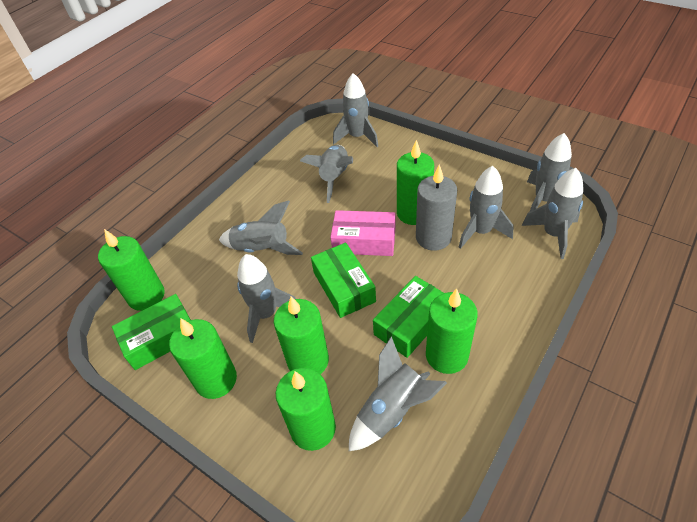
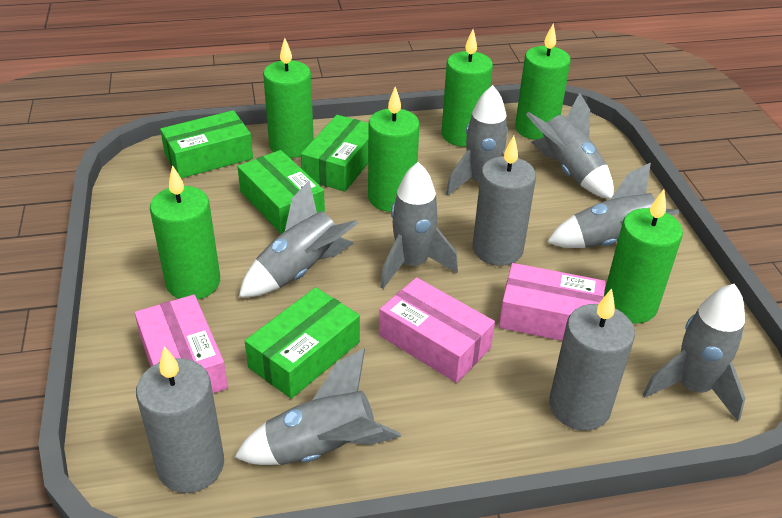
green box: 3 -> 4
grey candle: 1 -> 3
grey rocket: 8 -> 7
pink box: 1 -> 3

